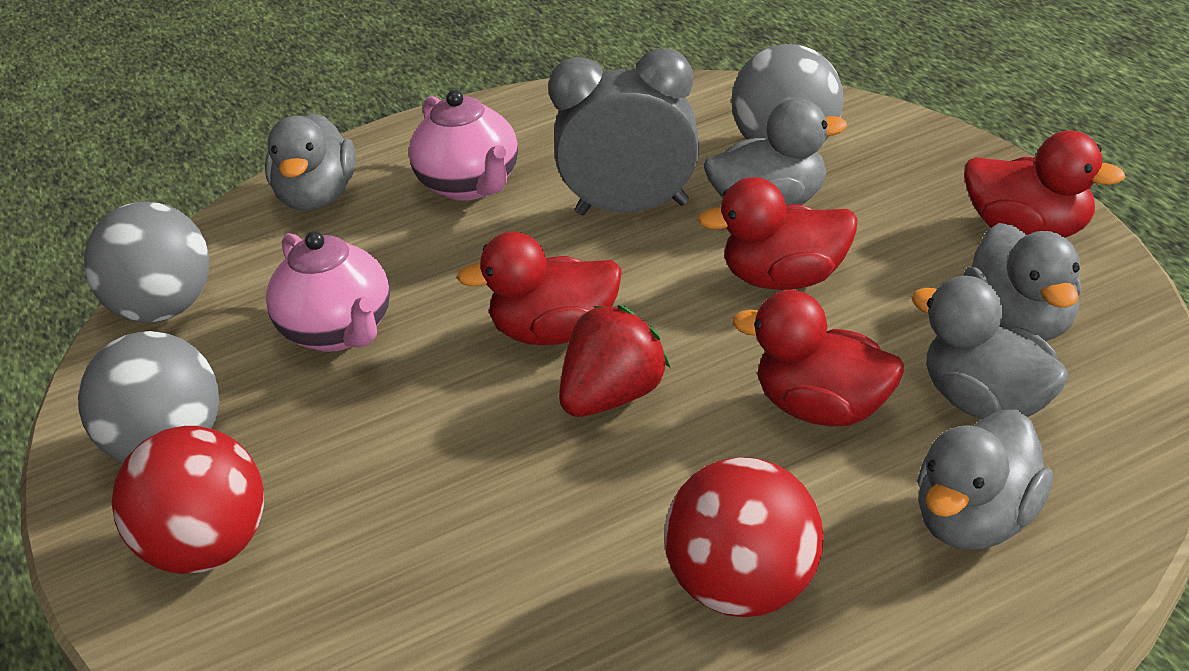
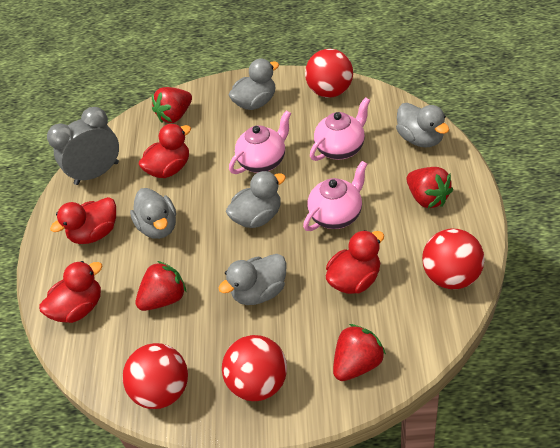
grey ball: 3 -> 0
pink teapot: 2 -> 3
red ball: 2 -> 4
red strawberry: 1 -> 4

